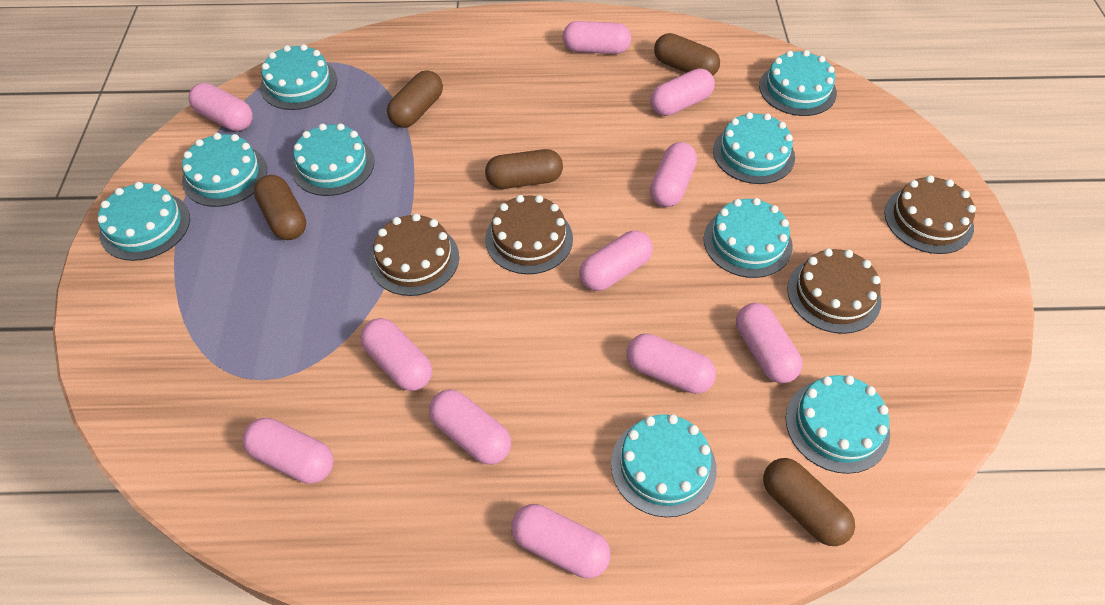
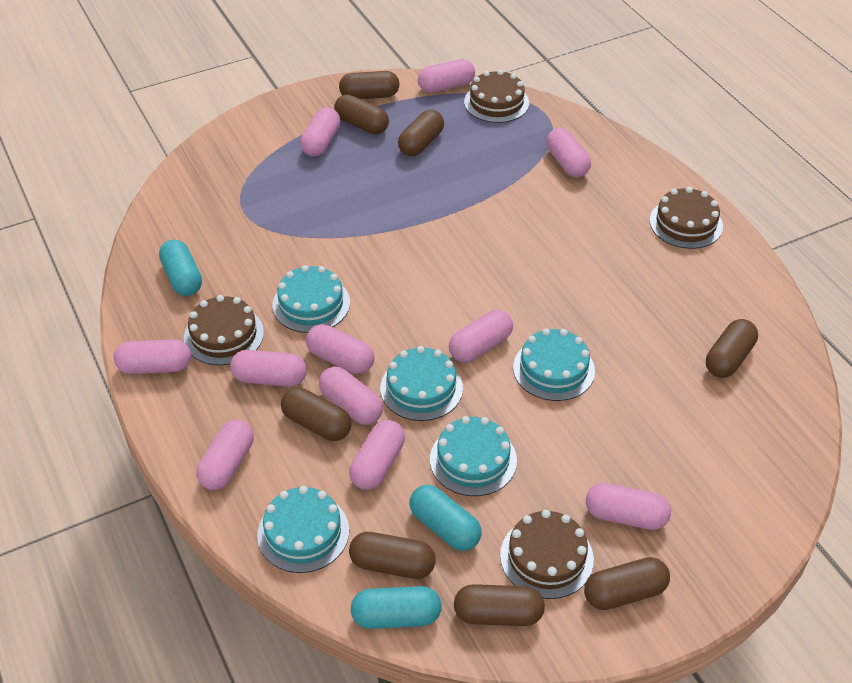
brown capsule: 5 -> 8
turquoise cake: 9 -> 5
turquoise capsule: 0 -> 3

